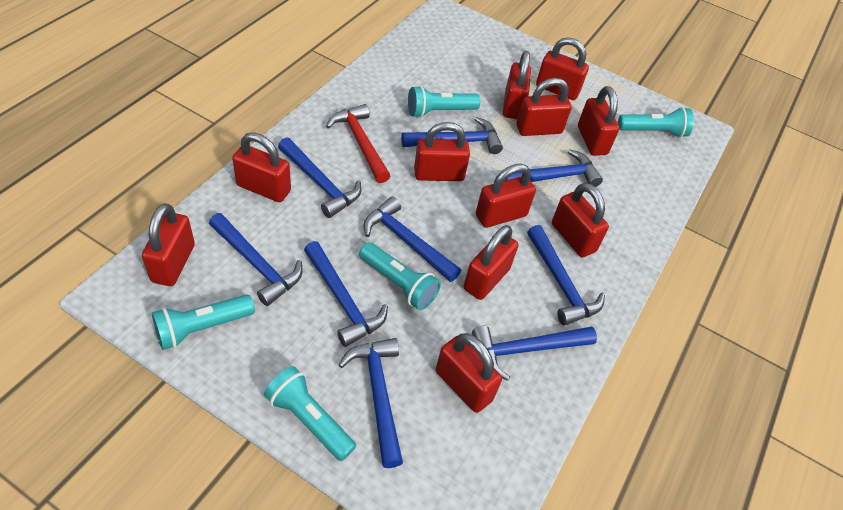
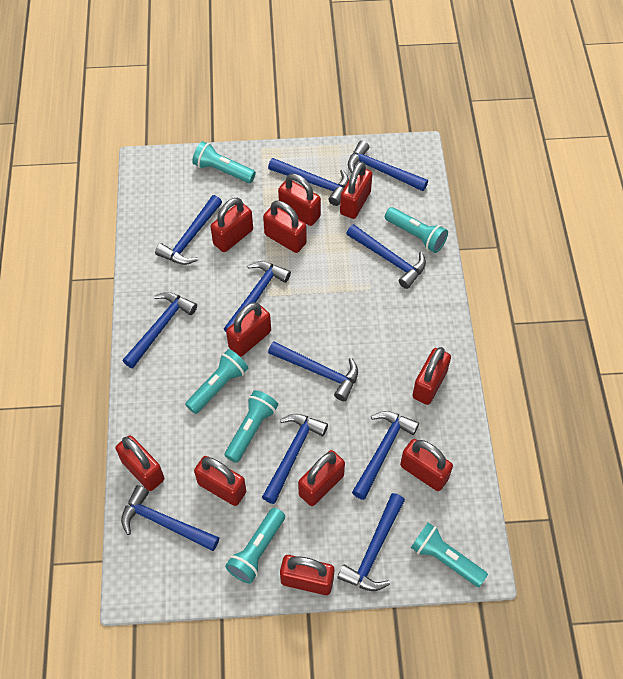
blue hammer: 9 -> 11
red hammer: 1 -> 0
turquoise flashlight: 5 -> 6

